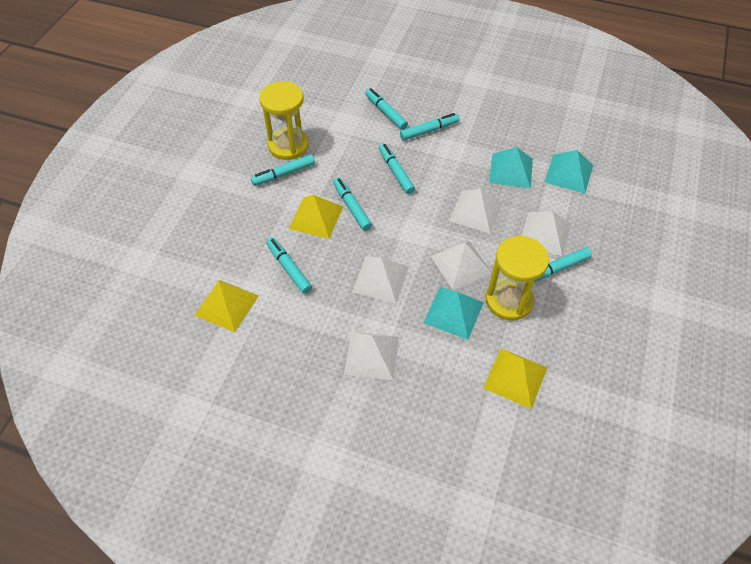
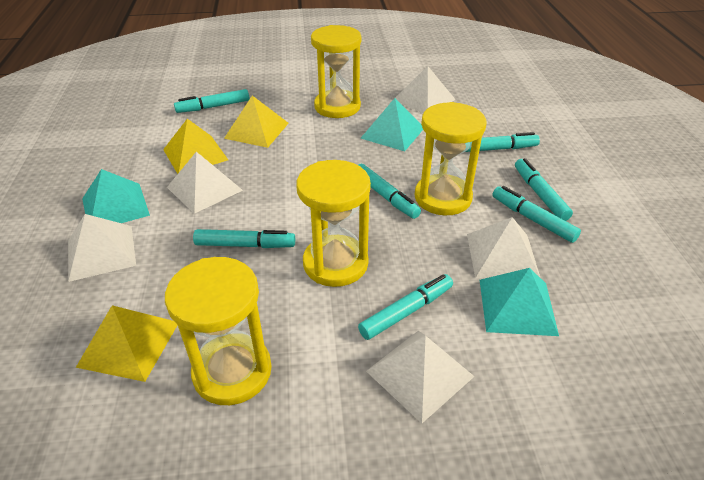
yellow hourglass: 2 -> 4

